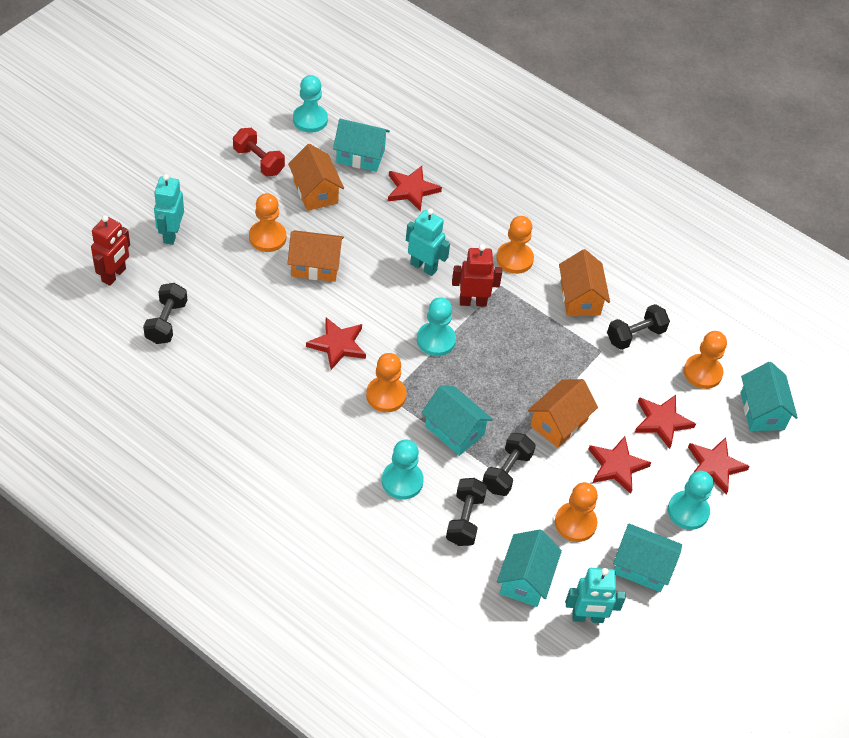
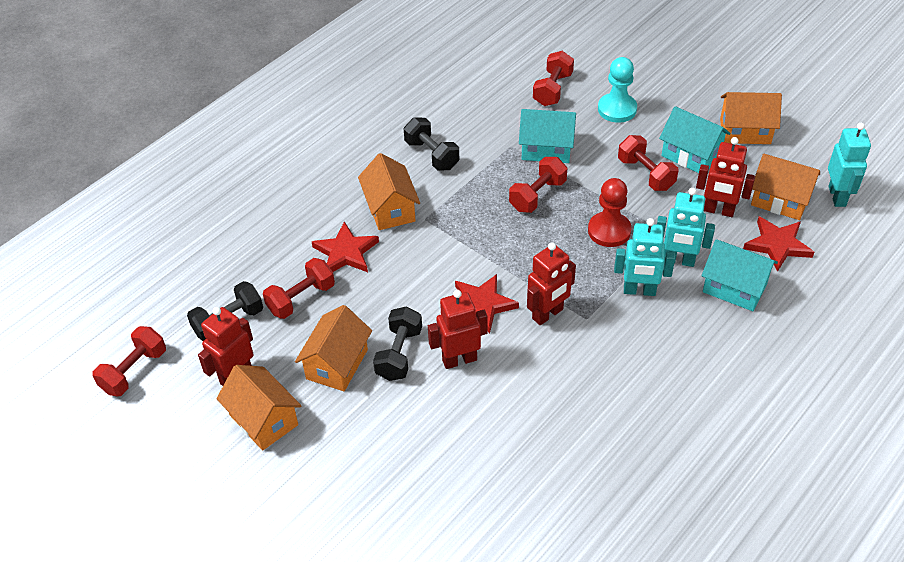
black dumbbell: 4 -> 3
orange house: 4 -> 5
orange pawn: 5 -> 0
red dumbbell: 1 -> 5
red pawn: 0 -> 1
red robot: 2 -> 4
red star: 5 -> 3
turquoise house: 5 -> 3
turquoise pawn: 4 -> 1

